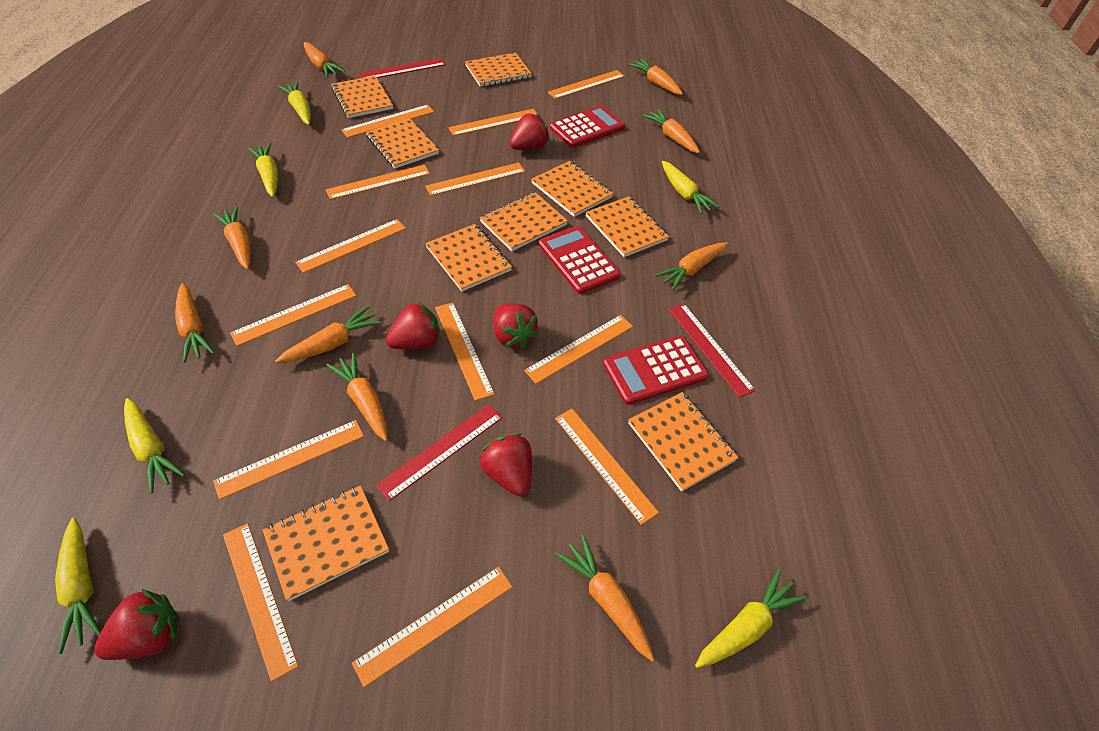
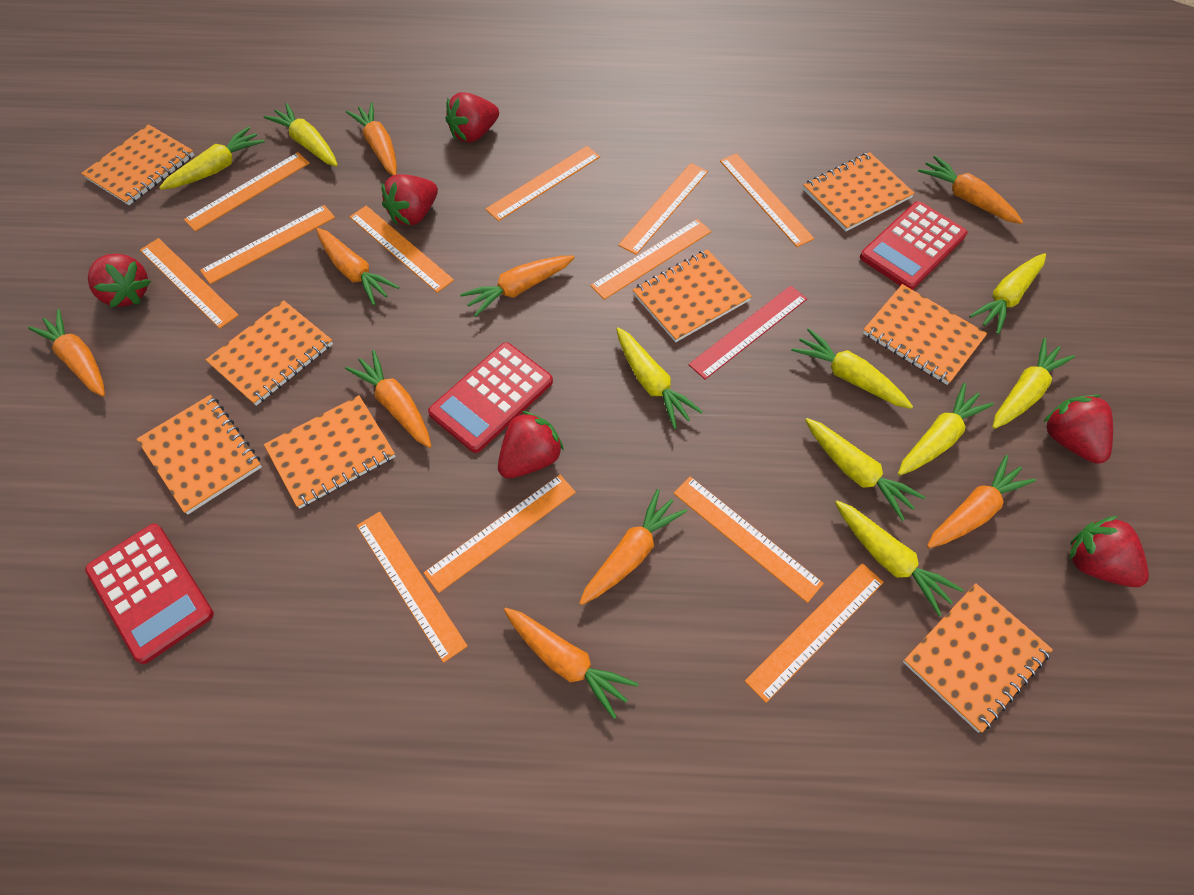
orange notebook: 9 -> 8
orange ruler: 13 -> 12
red ruler: 3 -> 1
red strawberry: 5 -> 6
yellow carrot: 6 -> 9

